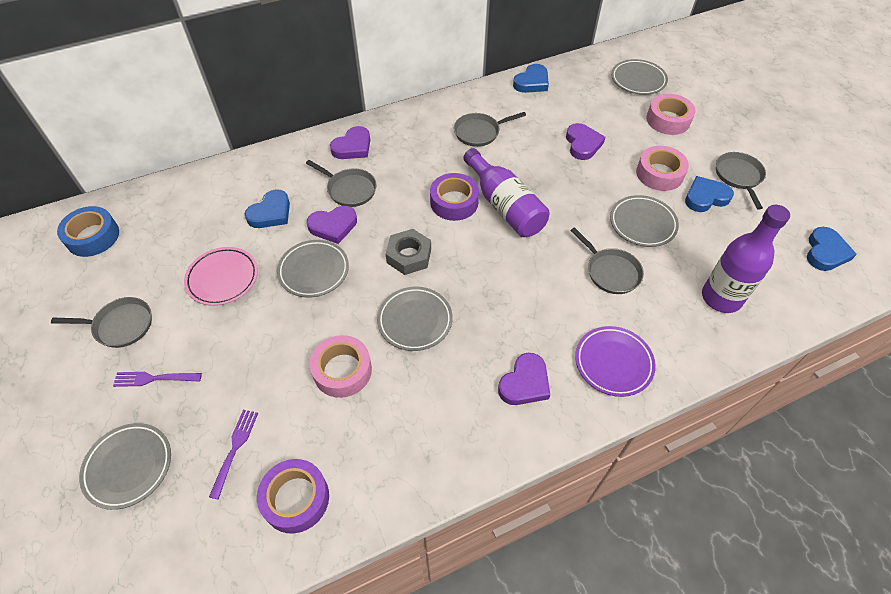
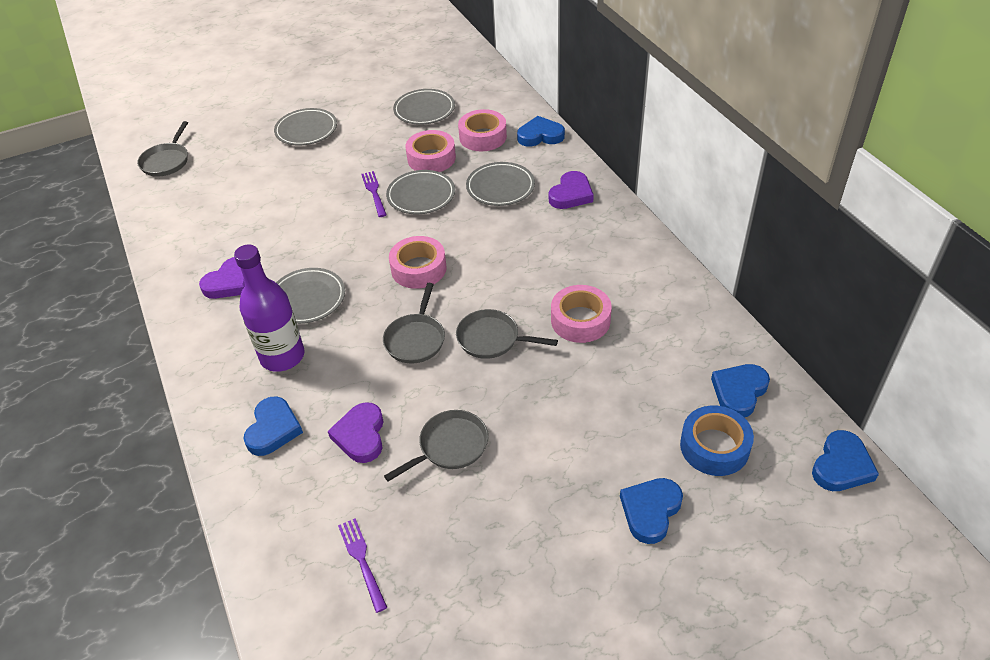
blue heart: 4 -> 5
grey nut: 1 -> 0
grey pan: 5 -> 4
pink plate: 1 -> 0
pink tape: 3 -> 4
purple bottle: 2 -> 1
purple heart: 4 -> 3
purple plate: 1 -> 0
purple tape: 2 -> 0

